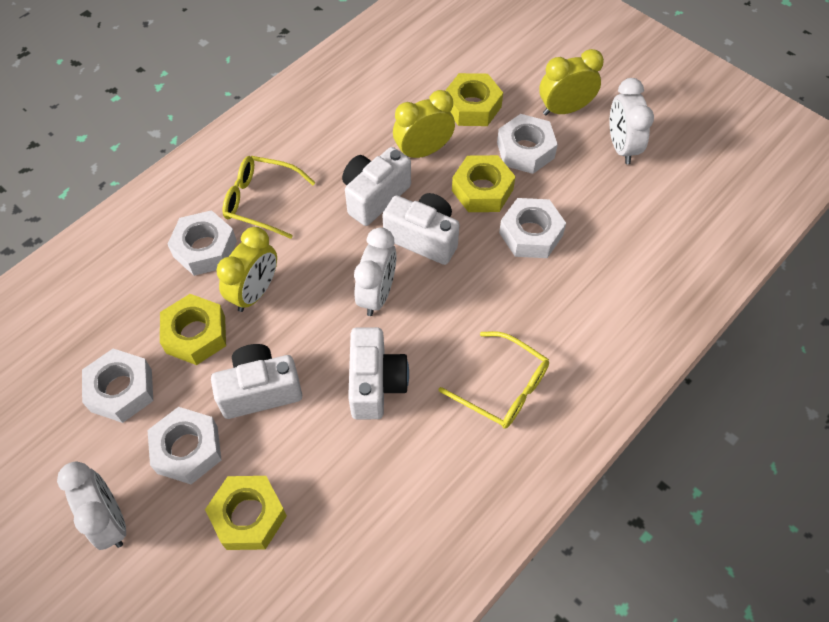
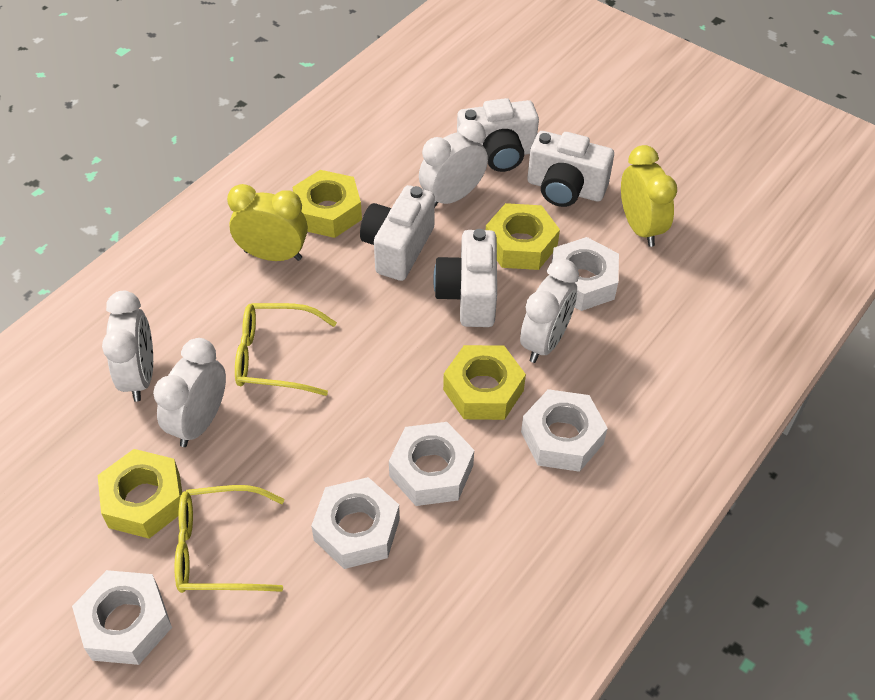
white clock: 3 -> 4
yellow clock: 3 -> 2

